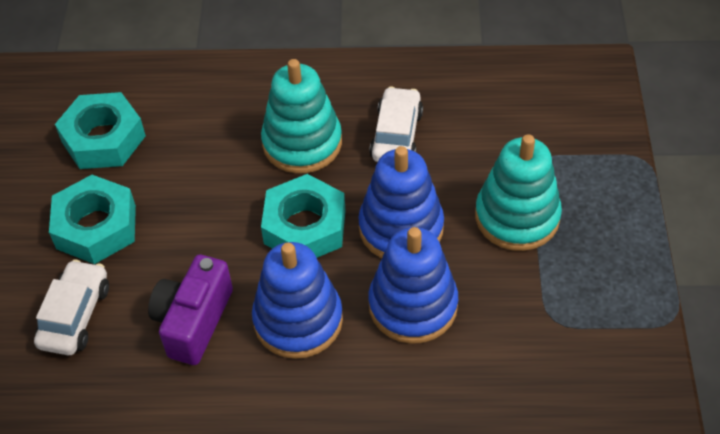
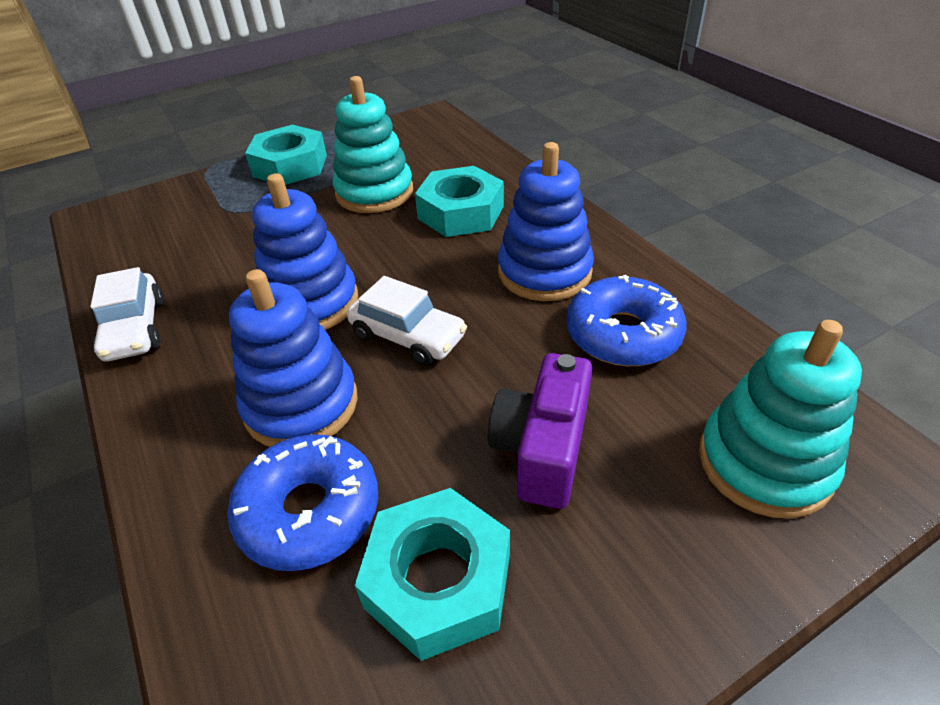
blue donut: 0 -> 2

